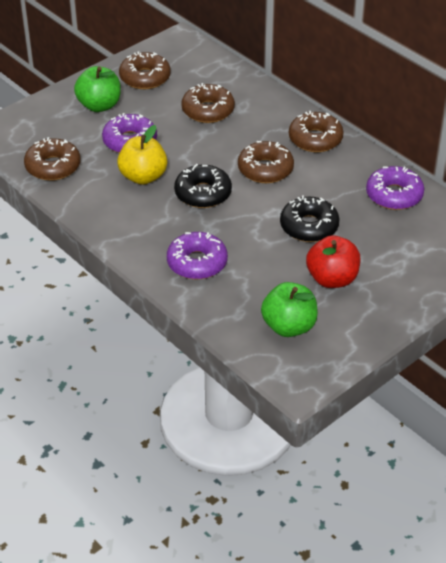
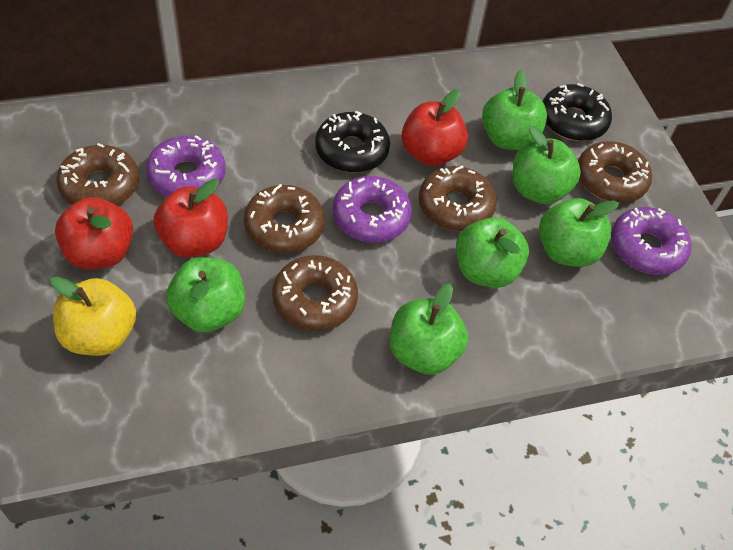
green apple: 2 -> 6
red apple: 1 -> 3

